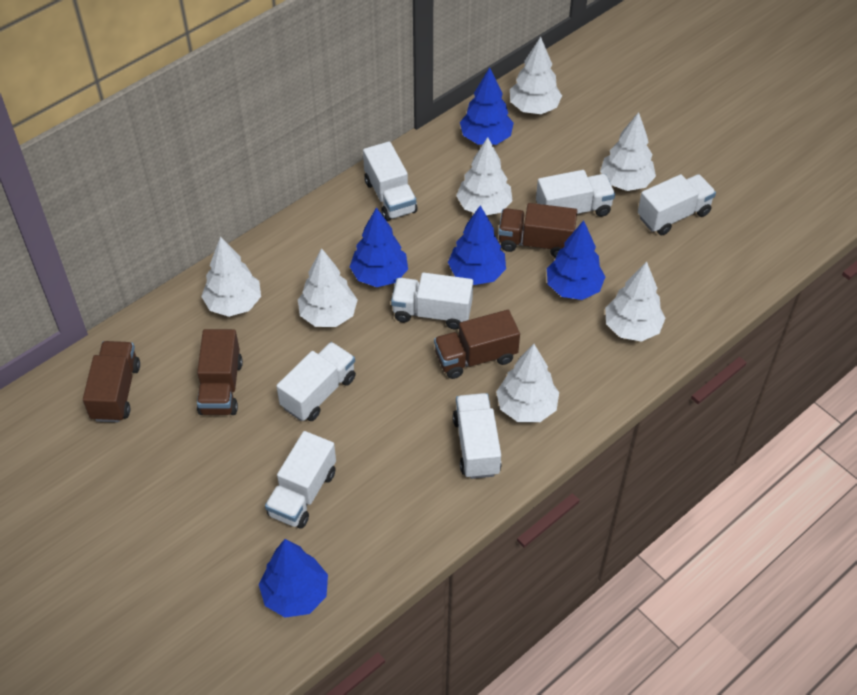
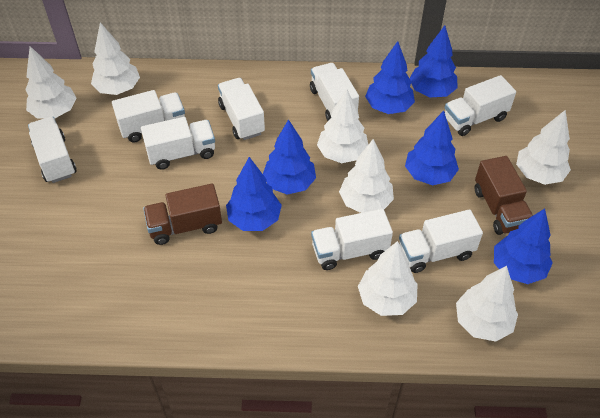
blue tree: 5 -> 6
brown truck: 4 -> 2
white truck: 7 -> 8

